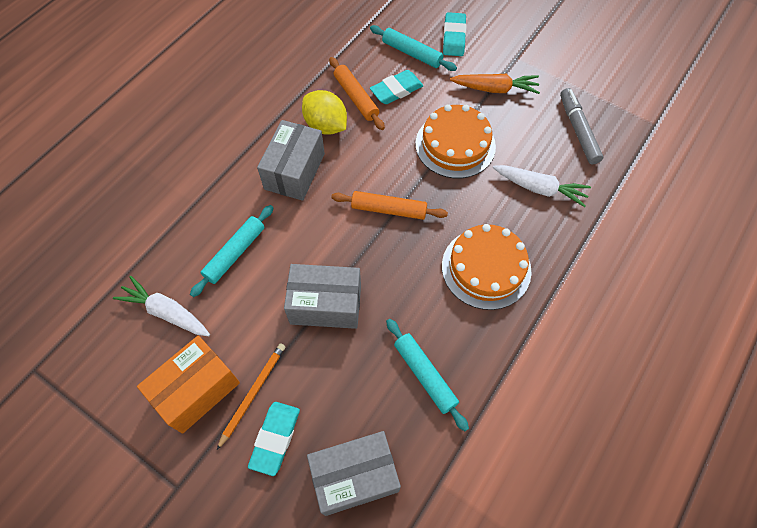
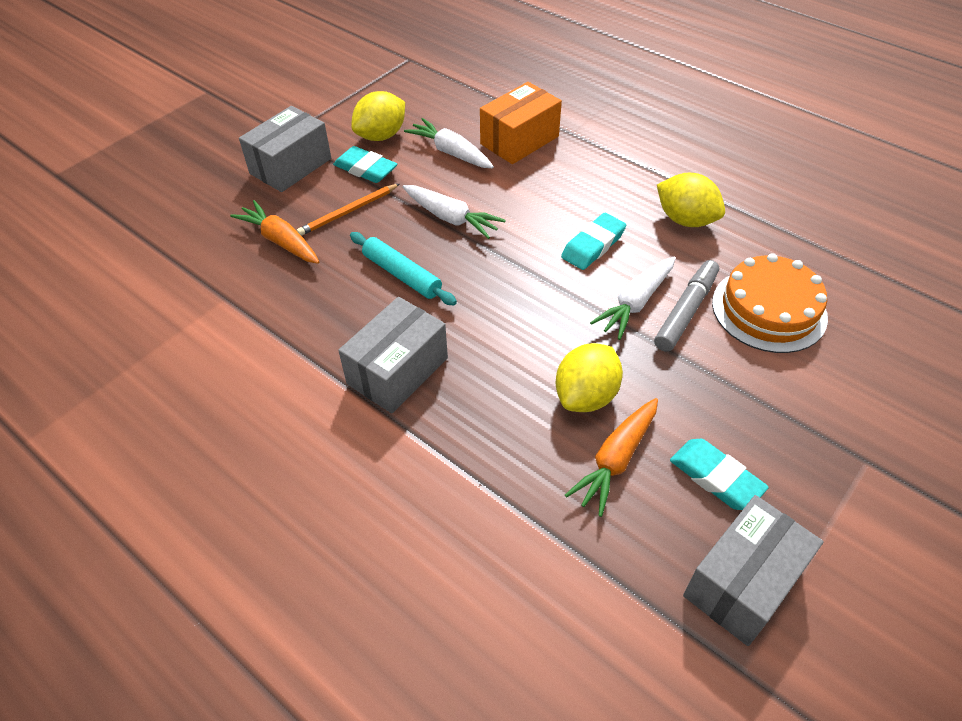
orange cake: 2 -> 1
orange carrot: 1 -> 2
orange rolling pin: 2 -> 0
turquoise rolling pin: 3 -> 1
white carrot: 2 -> 3
yellow lemon: 1 -> 3

